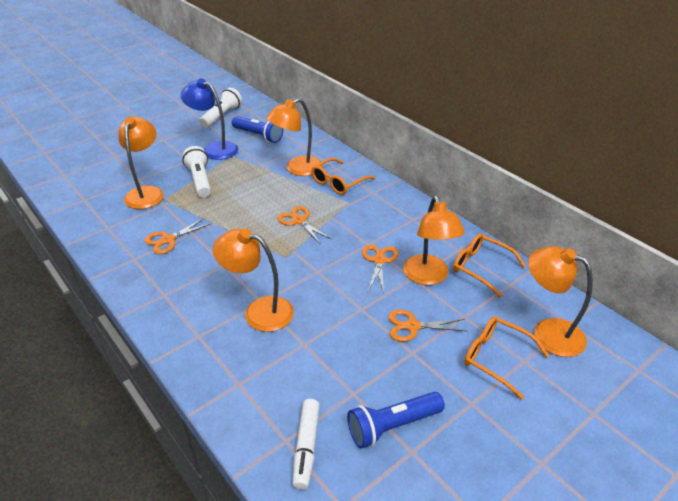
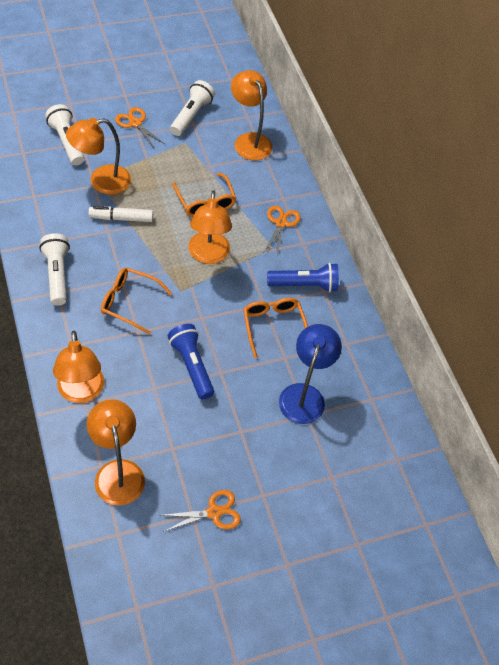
orange scissors: 4 -> 3
white flashlight: 2 -> 3

